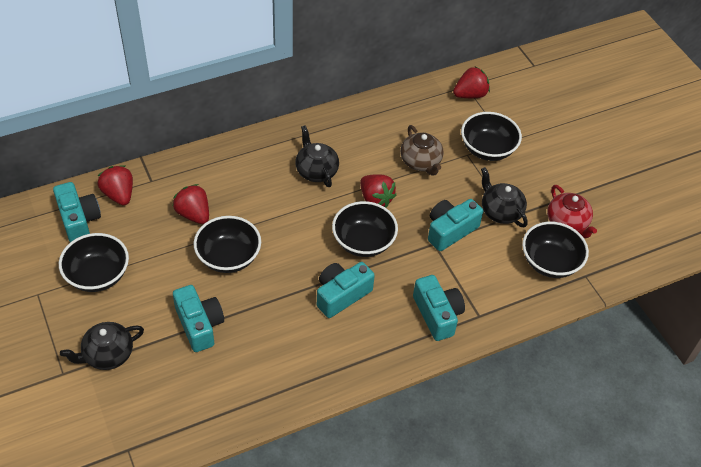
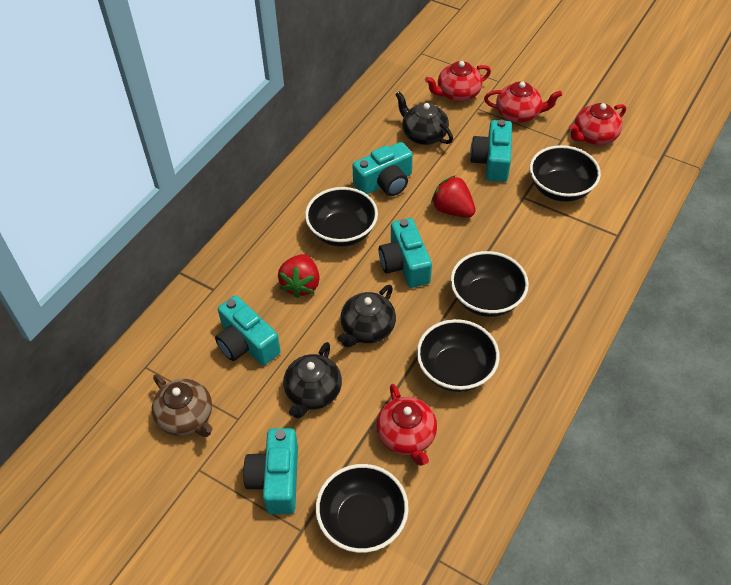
red strawberry: 4 -> 2
red teapot: 1 -> 4

